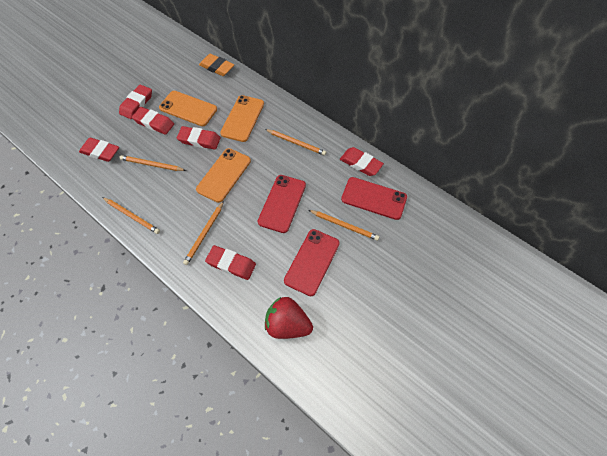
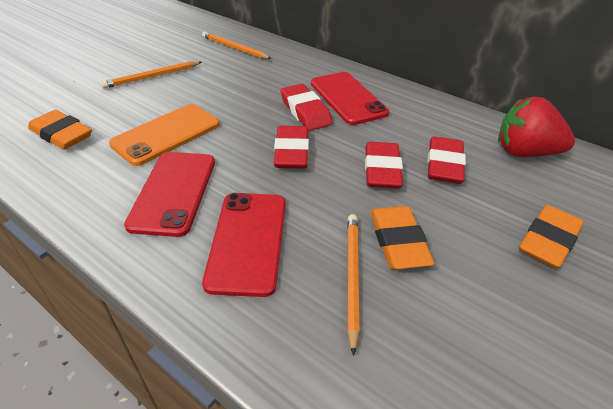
orange eraser: 1 -> 3
orange pencil: 5 -> 3
orange phone: 3 -> 1
red eraser: 6 -> 4

